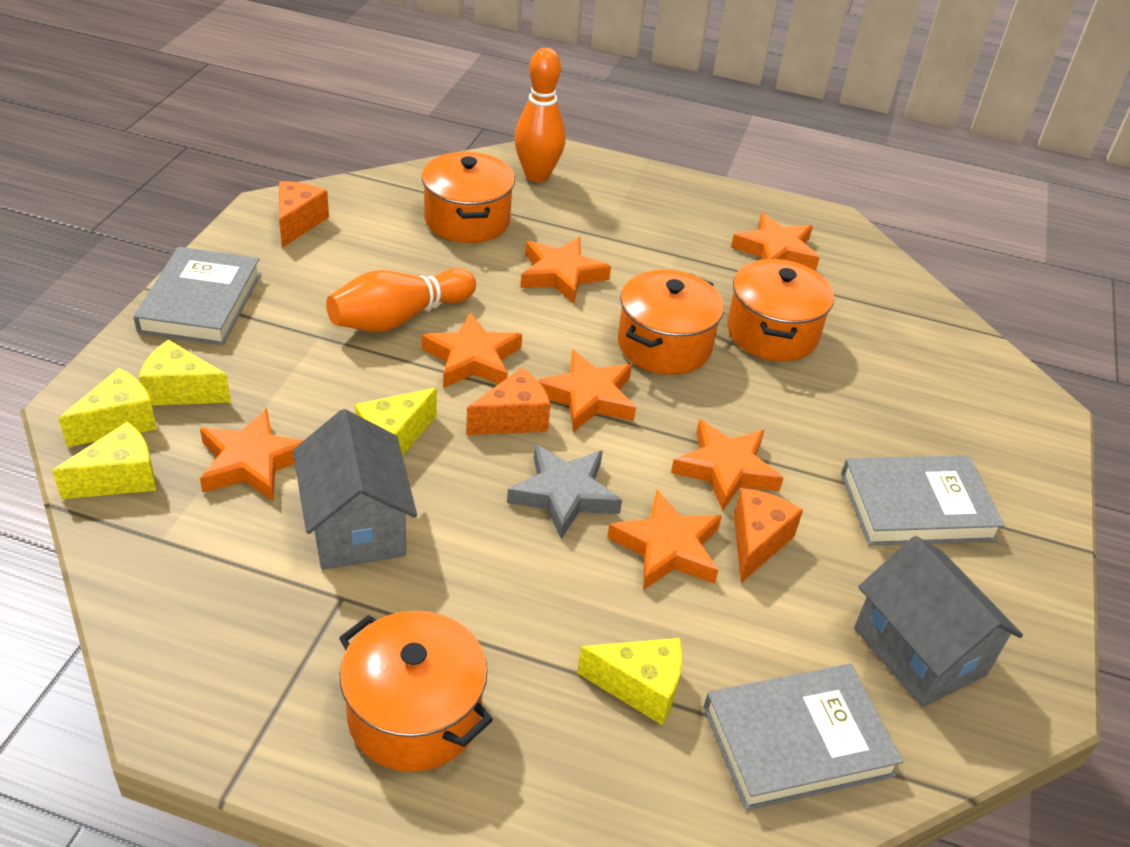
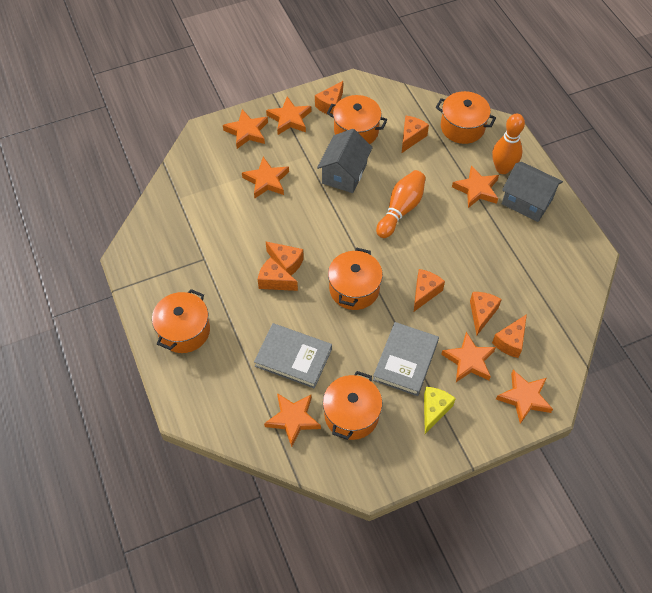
grey book: 3 -> 2
grey star: 1 -> 0
orange cheese: 3 -> 7
orange pot: 4 -> 5
yellow cheese: 5 -> 1

